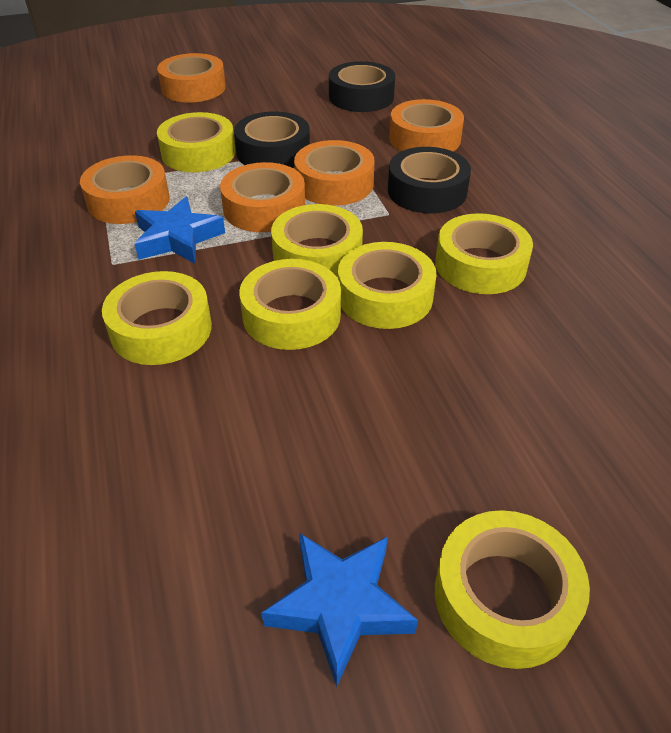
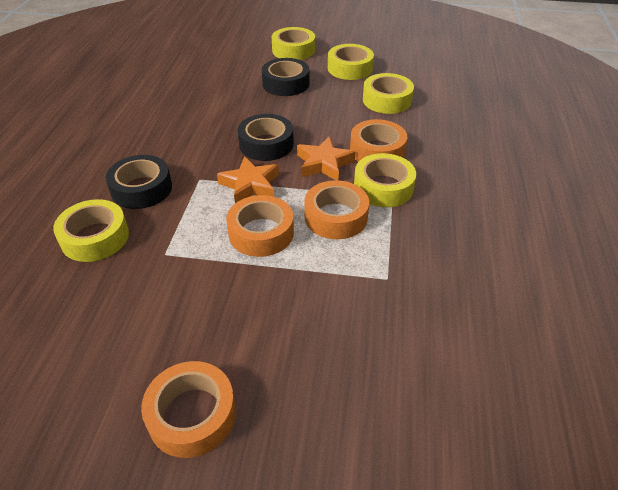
blue star: 2 -> 0
orange star: 0 -> 2
orange tape: 5 -> 4
yellow tape: 7 -> 5

